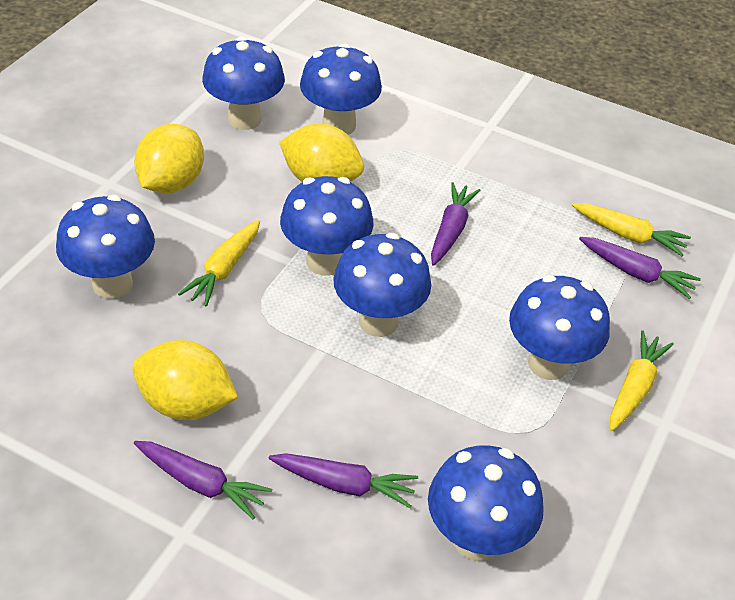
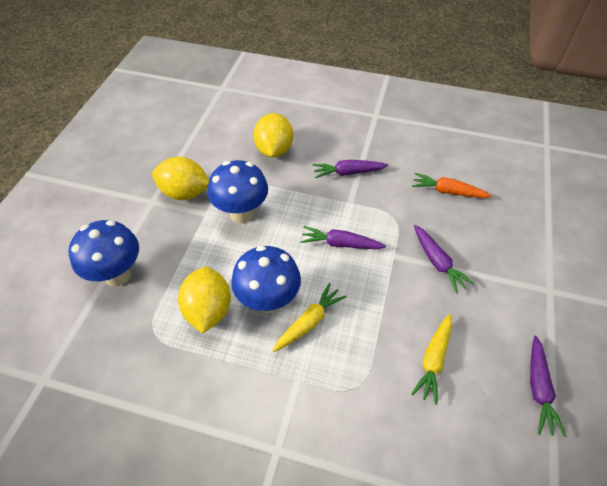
blue mushroom: 7 -> 3
orange carrot: 0 -> 1
yellow carrot: 3 -> 2

